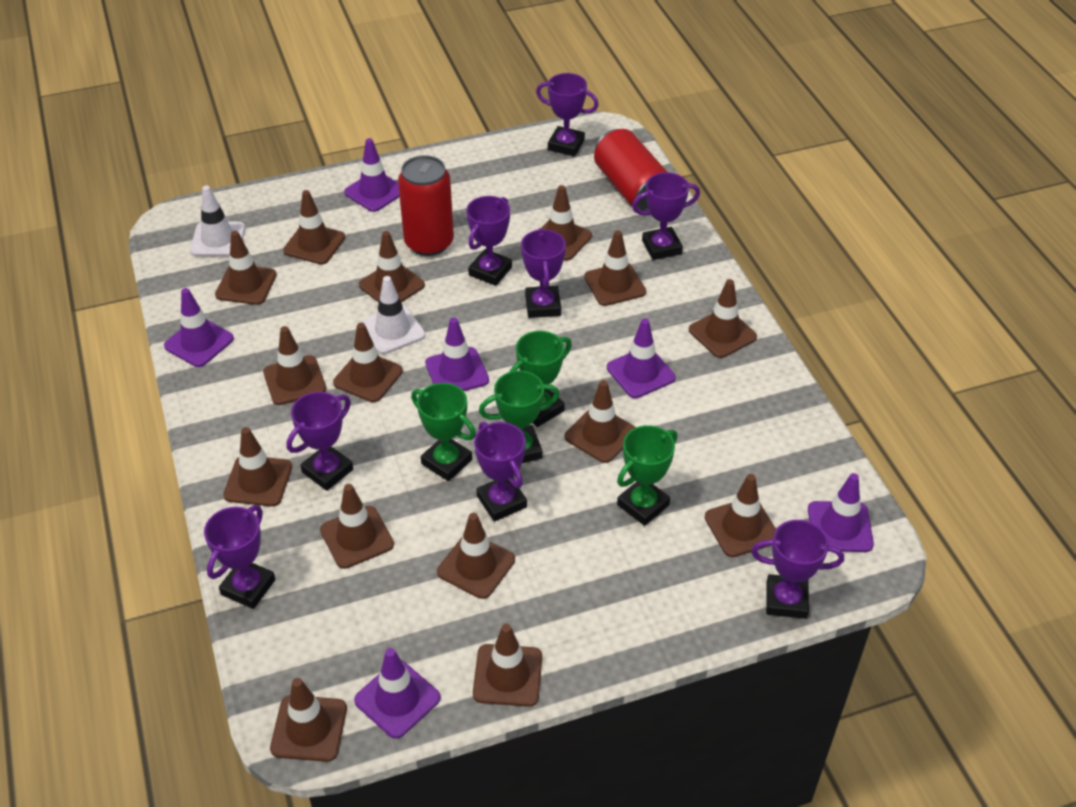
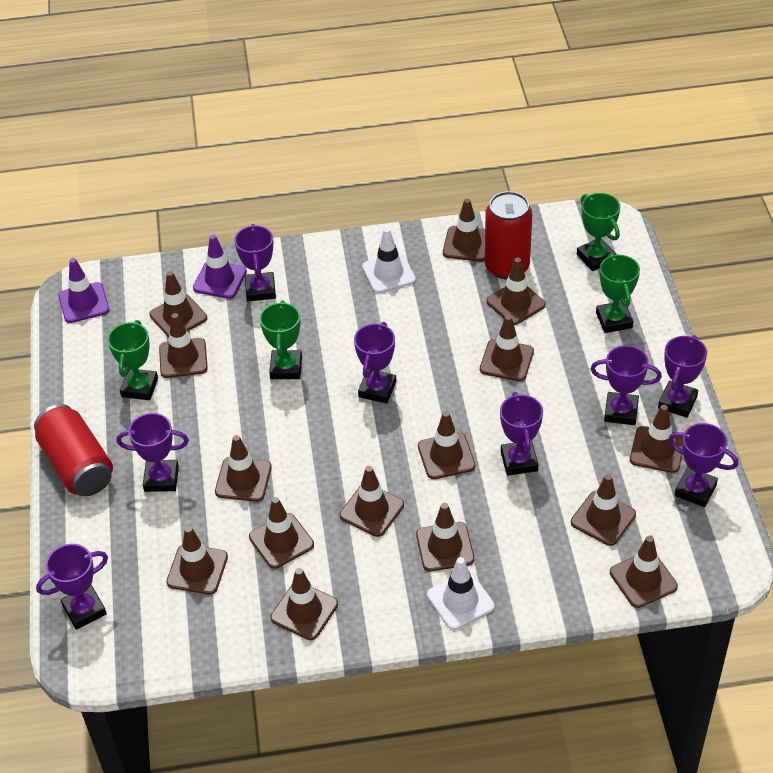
purple traffic cone: 6 -> 2

